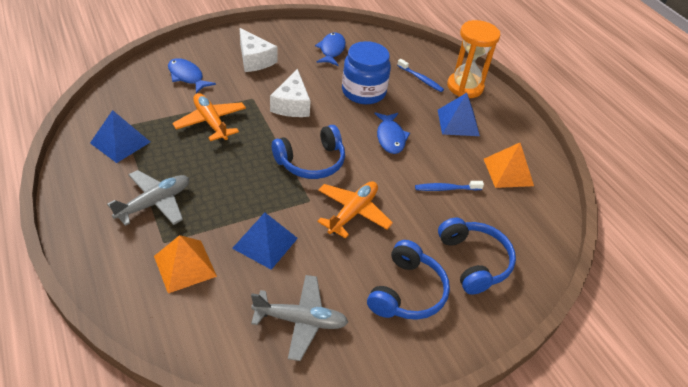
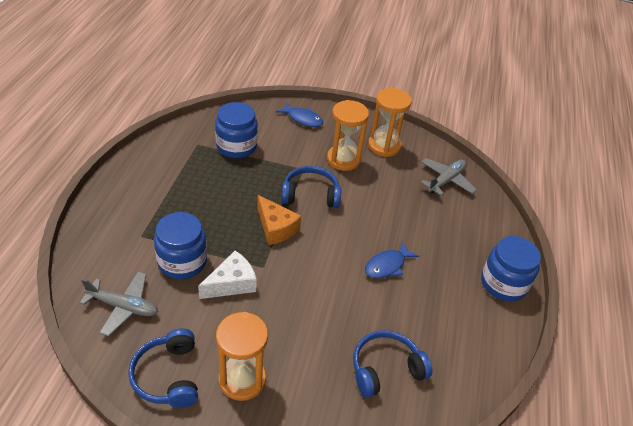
blue fish: 3 -> 2
blue jar: 1 -> 3
blue pyramid: 3 -> 0
blue toothbrush: 2 -> 0
orange cheese: 0 -> 1
orange hourglass: 1 -> 3
orange plane: 2 -> 0
orange pyramid: 2 -> 0
white cheese: 2 -> 1

